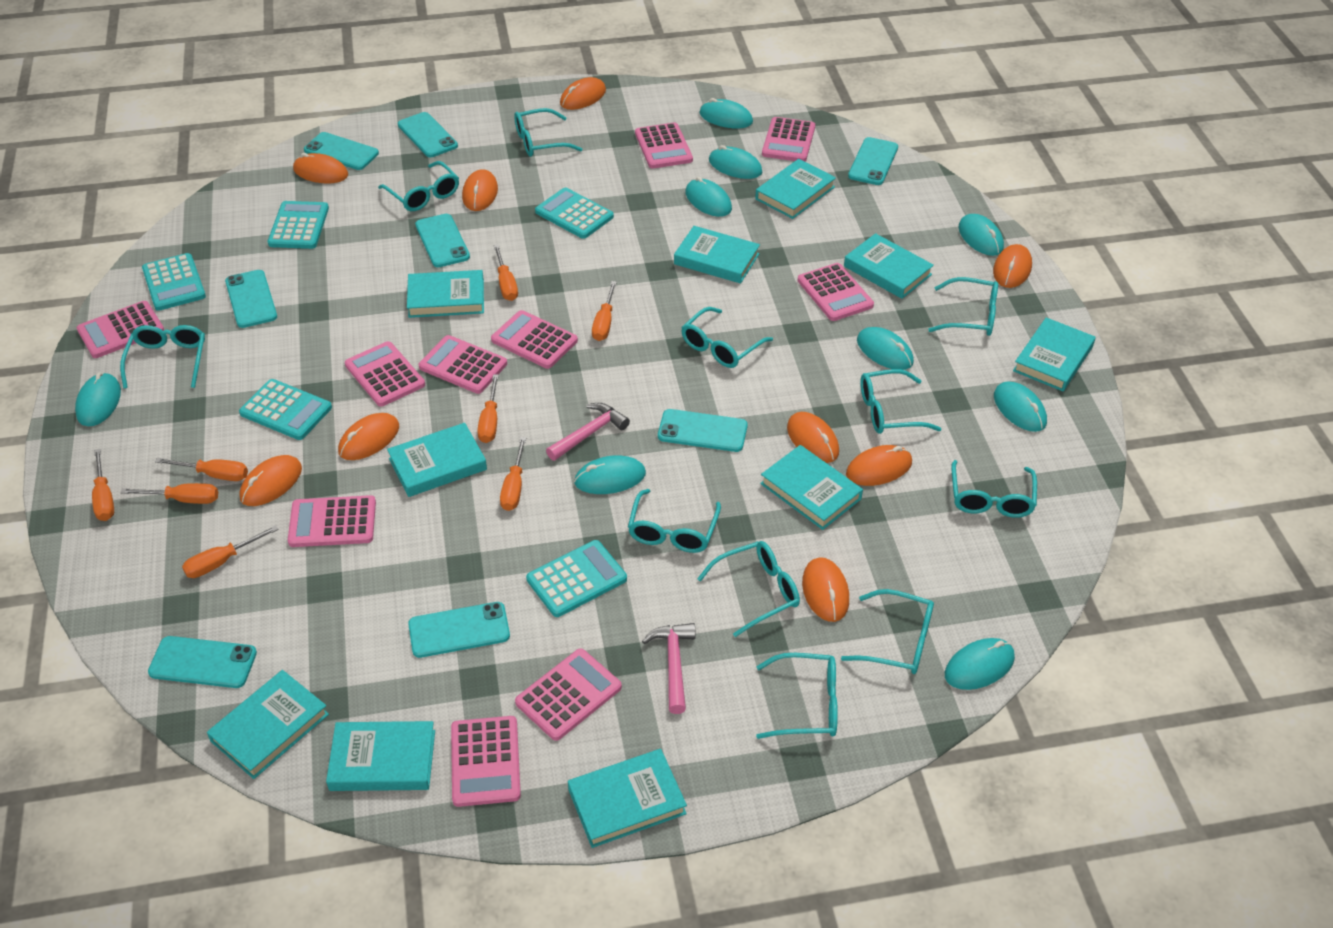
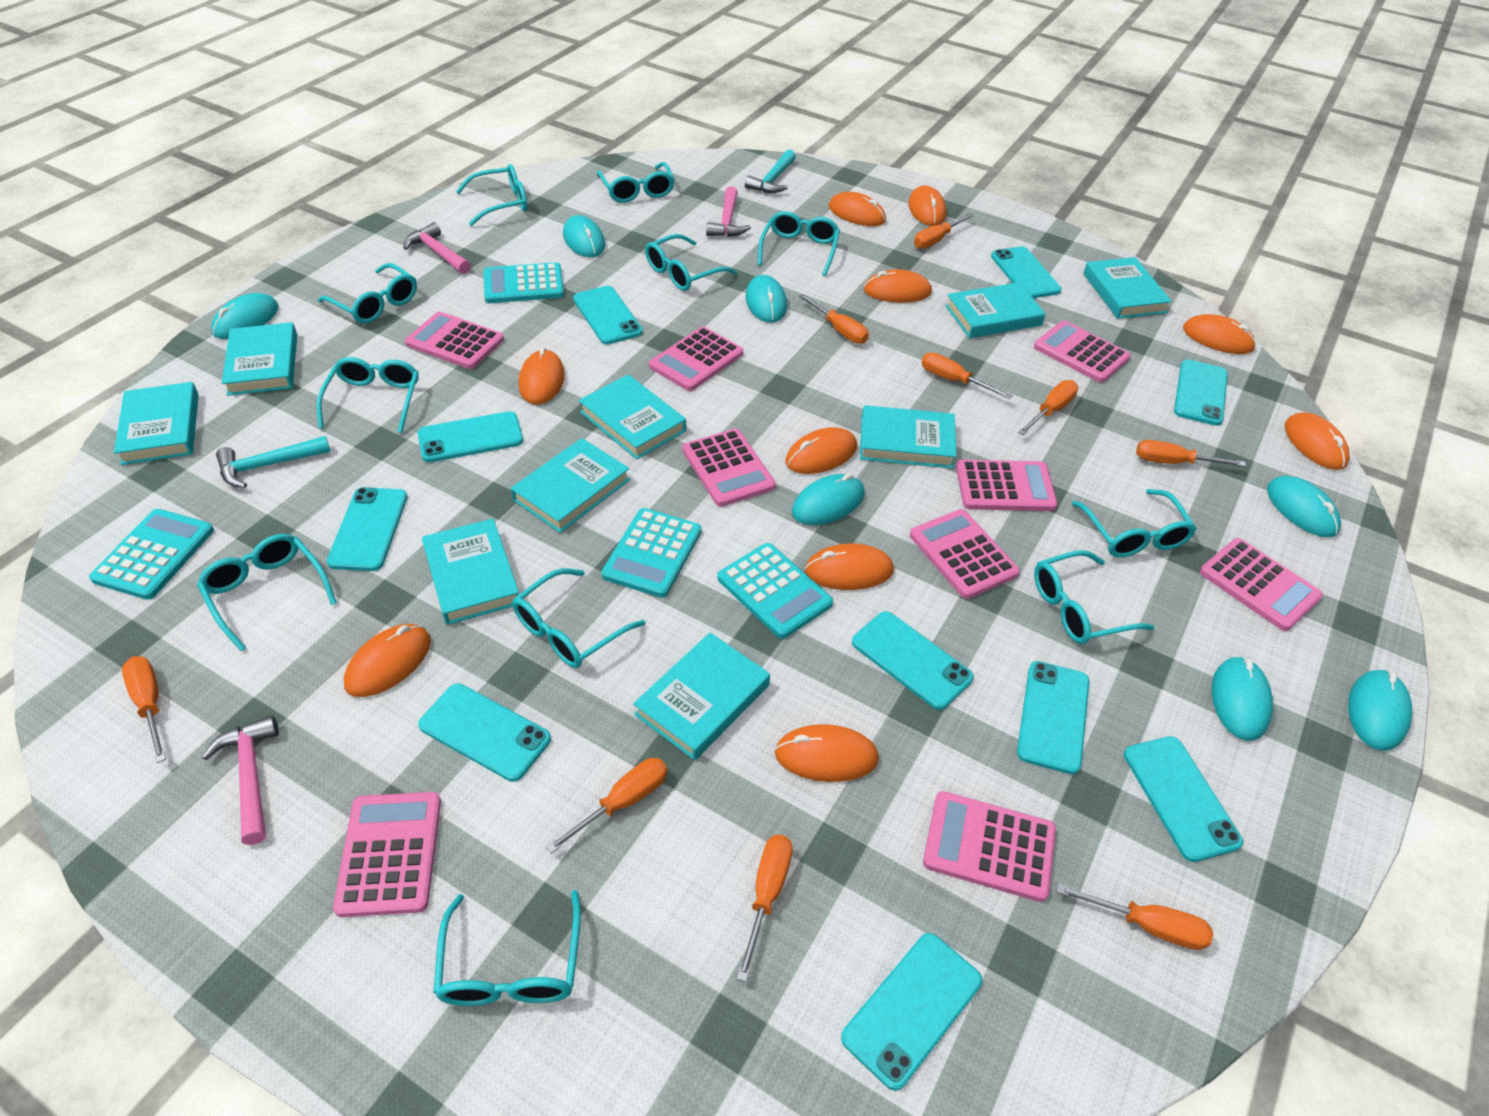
orange mouse: 9 -> 10
orange screwdriver: 8 -> 9
pink calculator: 10 -> 9
pink hammer: 2 -> 3
turquoise book: 10 -> 9
turquoise calculator: 5 -> 4
turquoise hammer: 0 -> 2
turquoise mouse: 9 -> 7
turquoise phone: 8 -> 10

